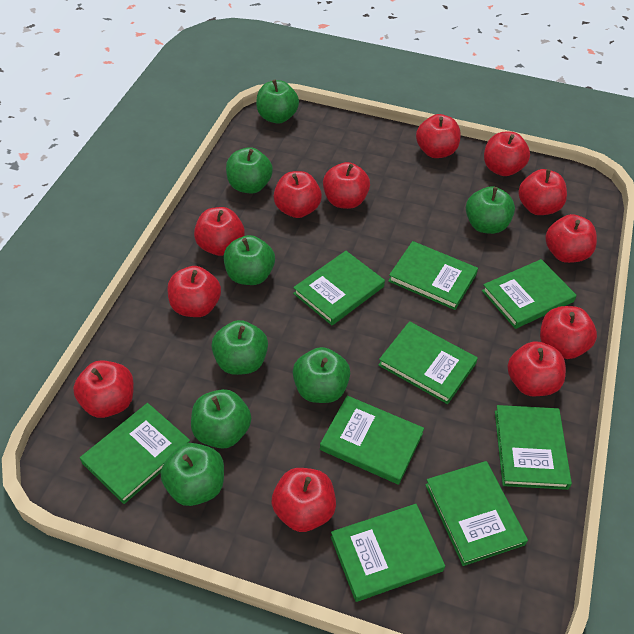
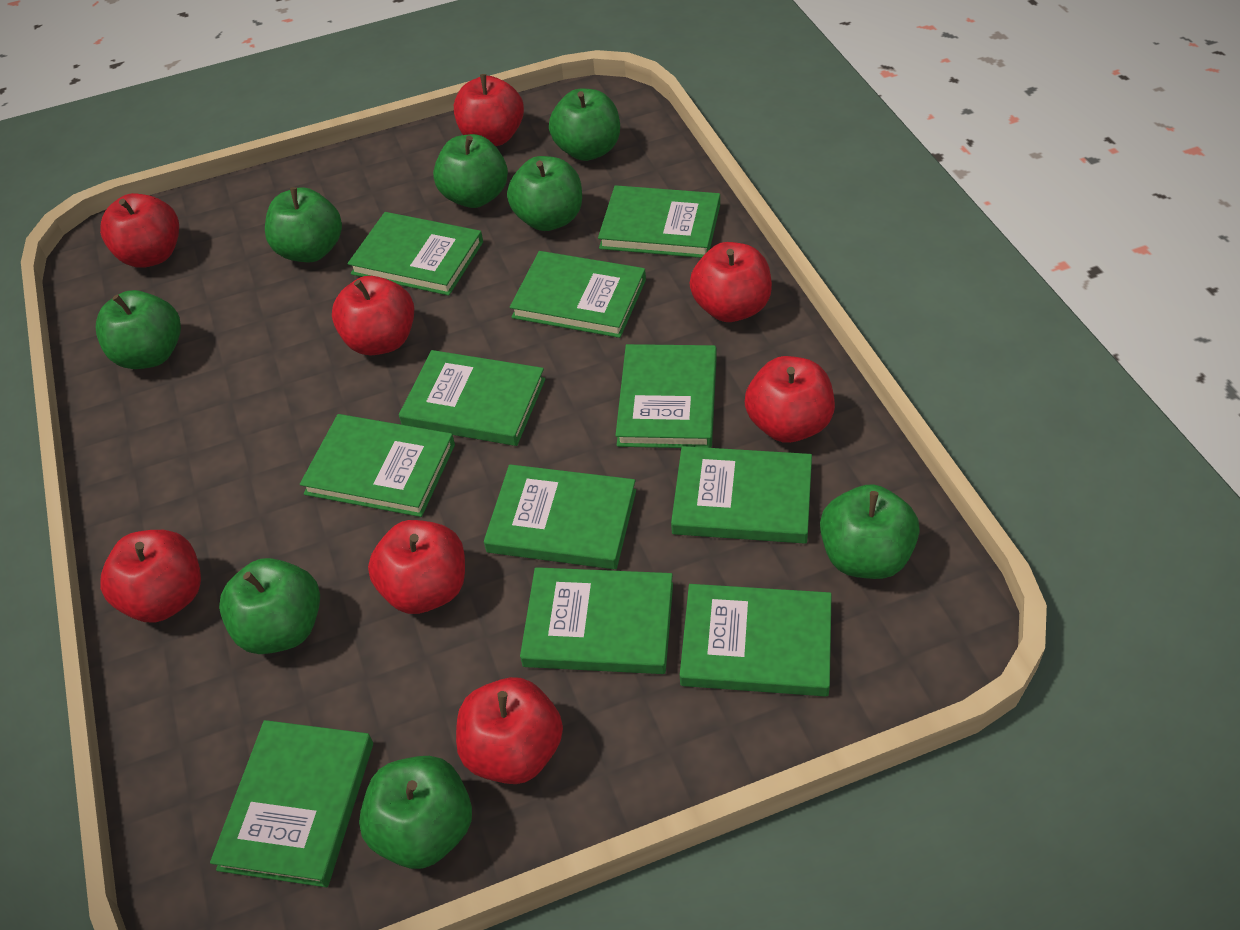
green book: 9 -> 11
red apple: 12 -> 8

